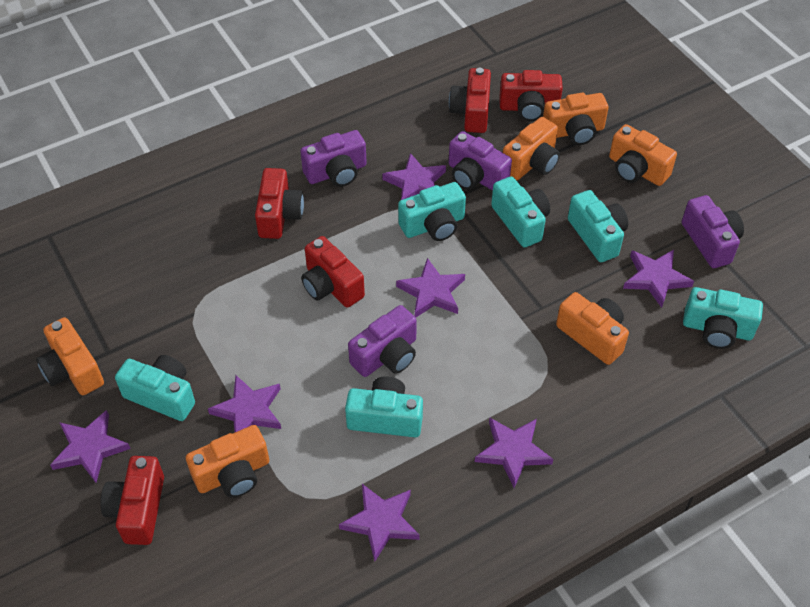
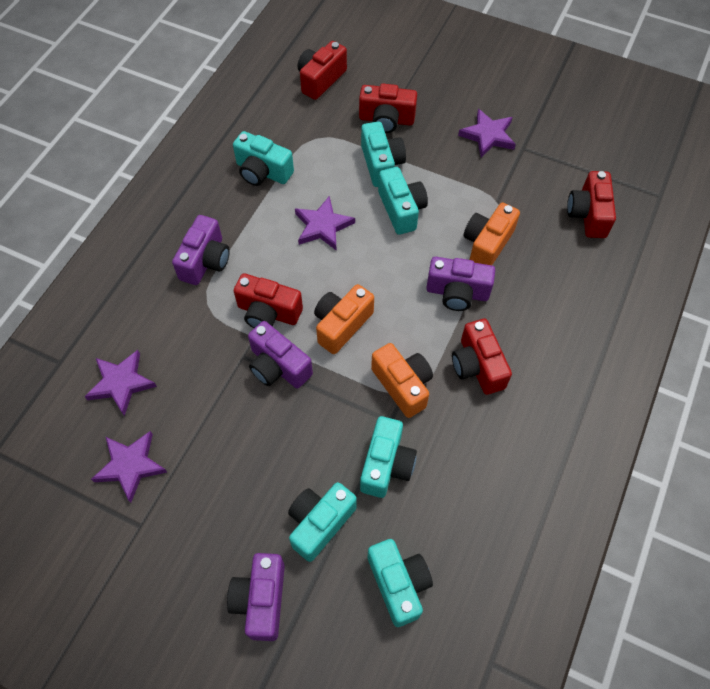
orange camera: 6 -> 3
purple star: 7 -> 4

